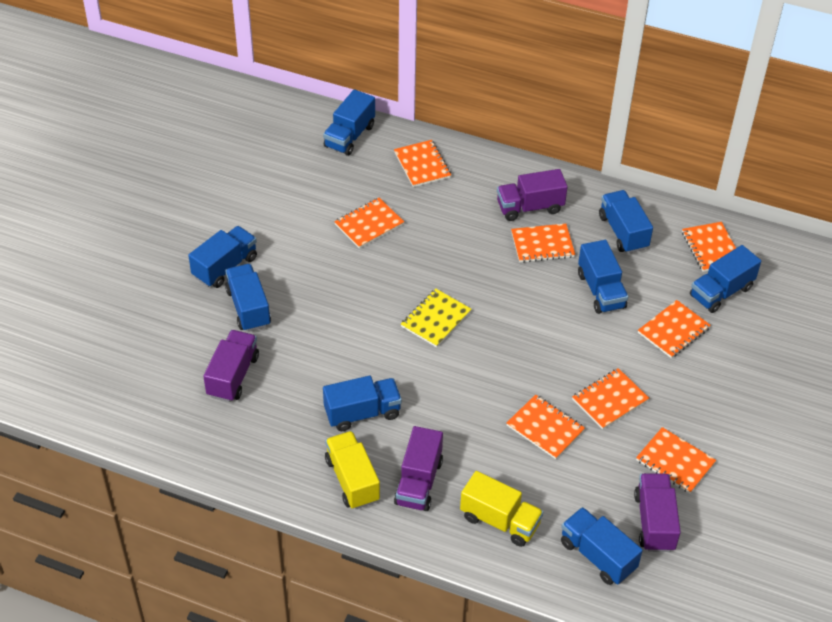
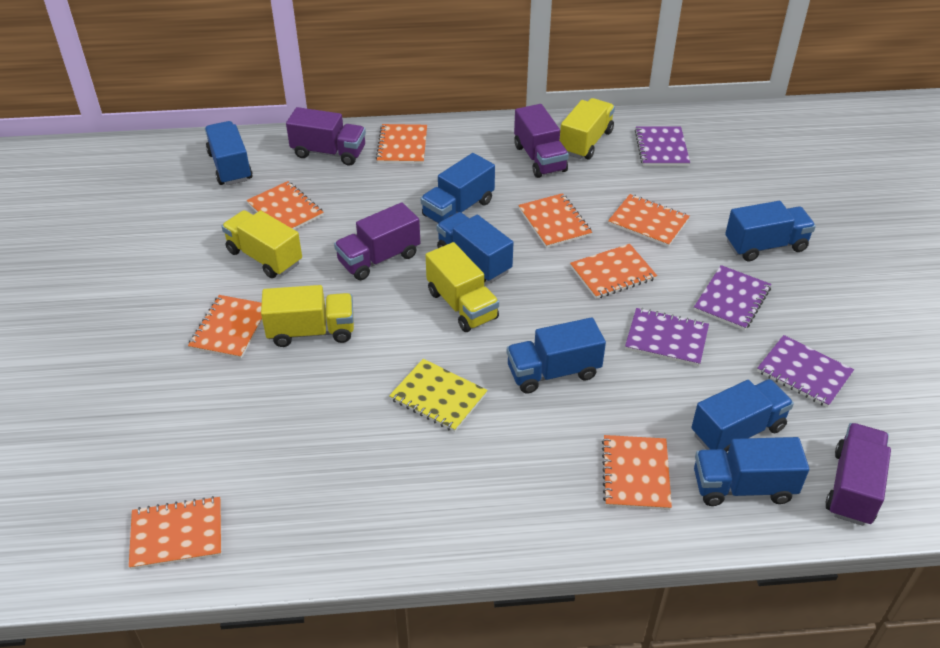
blue truck: 8 -> 7
purple notebook: 0 -> 4
yellow truck: 2 -> 4

